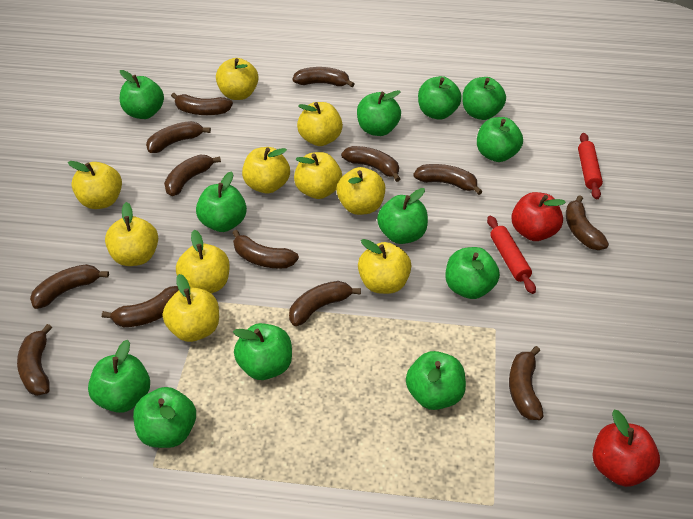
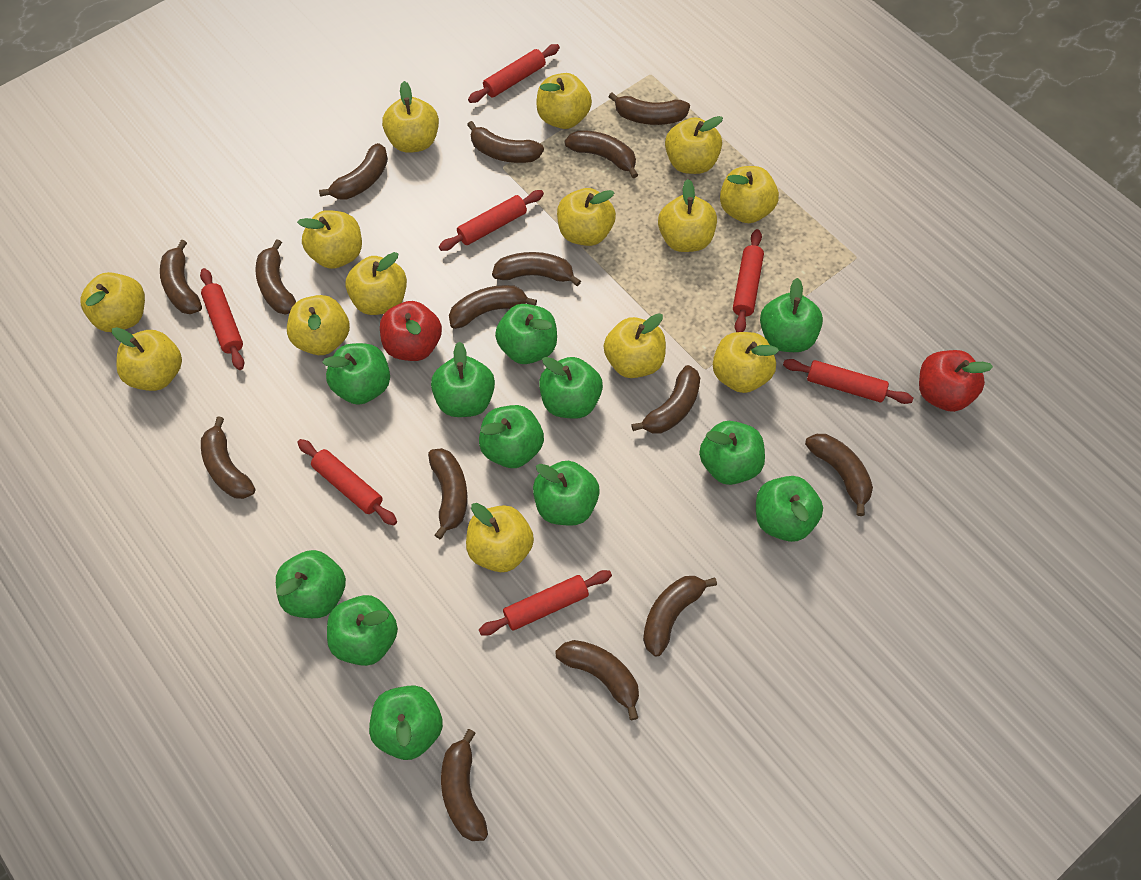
brown banana: 13 -> 15
red rolling pin: 2 -> 7
yellow apple: 10 -> 14

